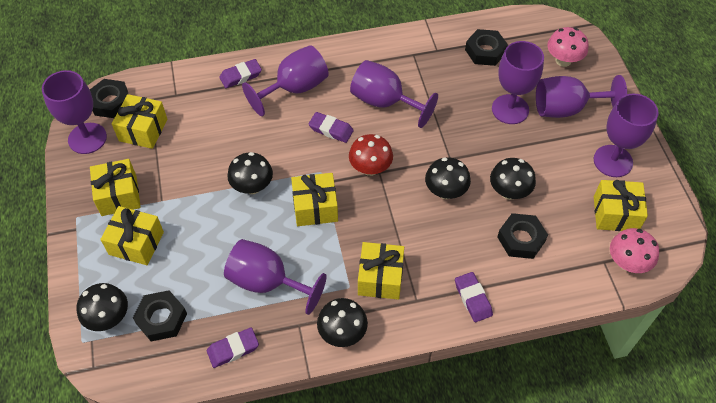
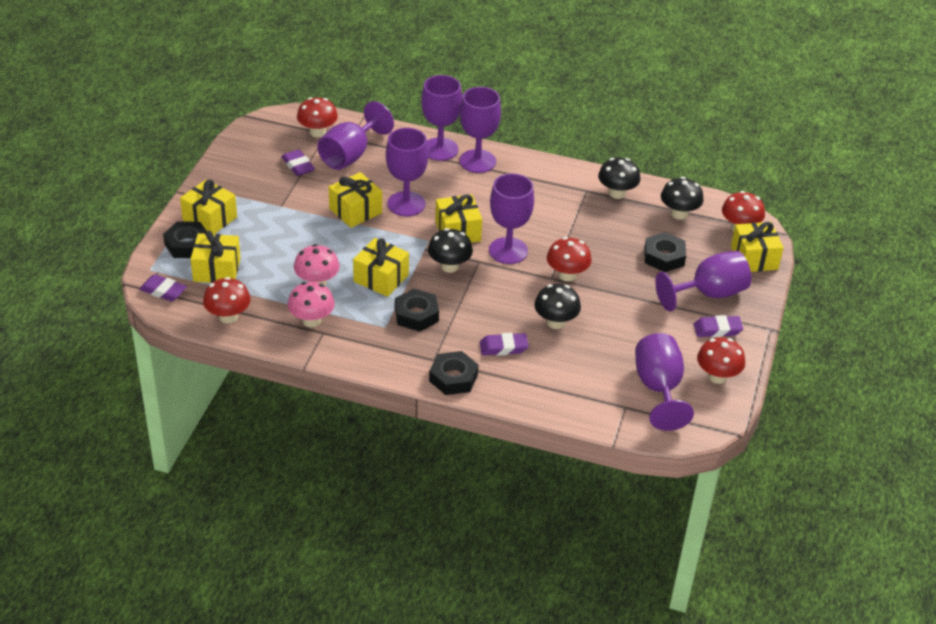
black mushroom: 5 -> 4
red mushroom: 1 -> 5

